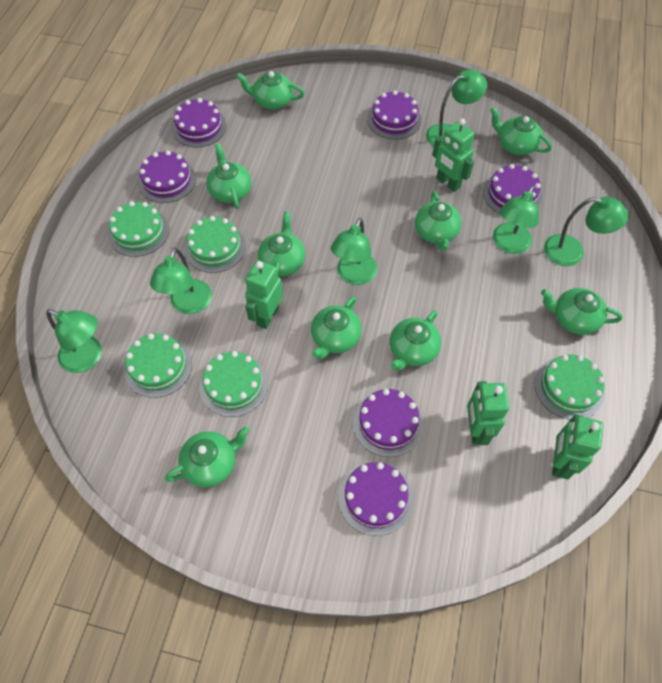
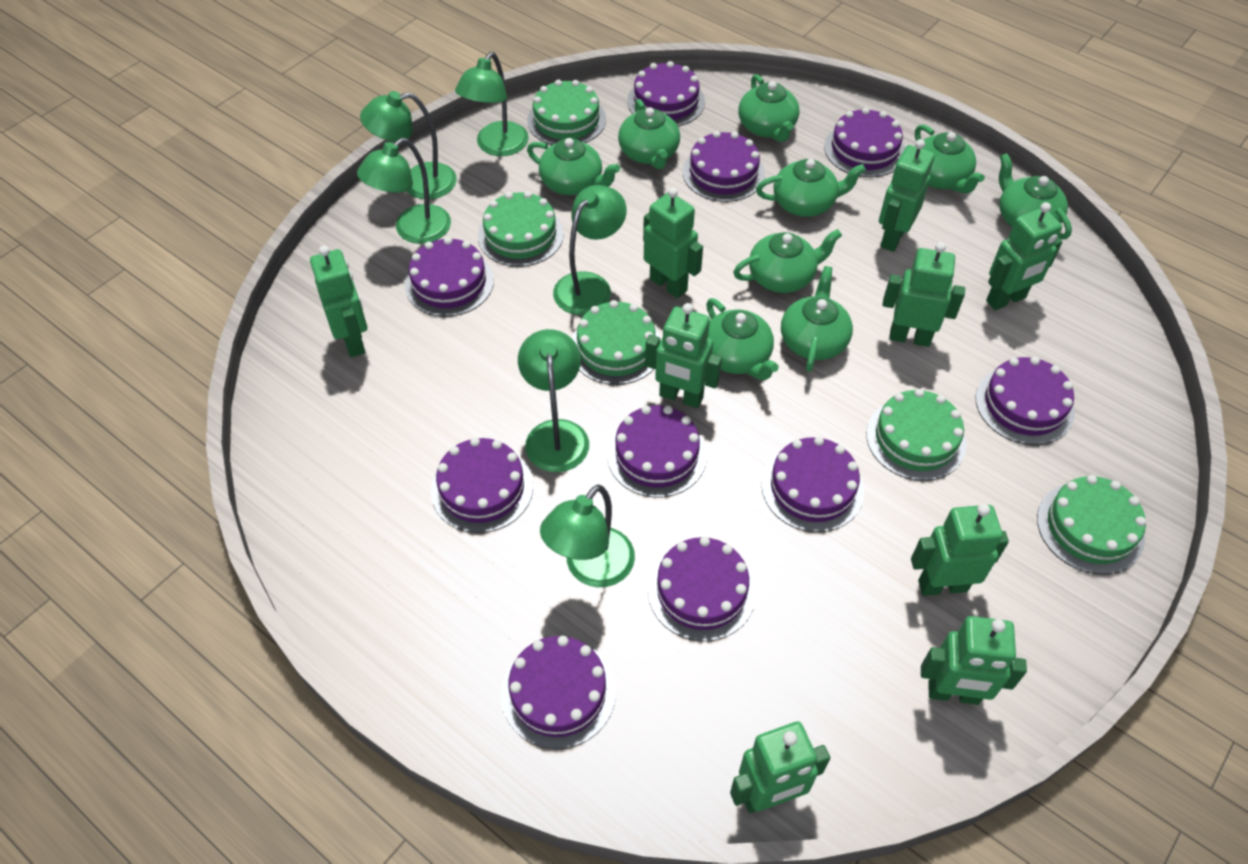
green robot: 4 -> 9
purple cake: 6 -> 10

